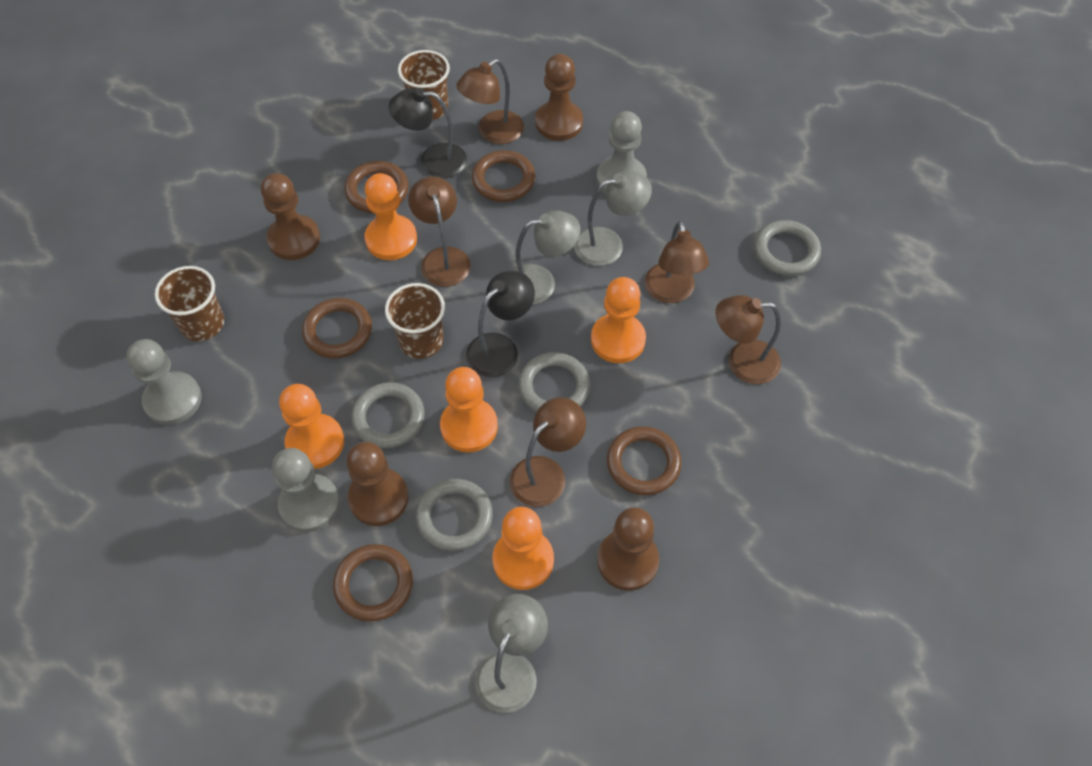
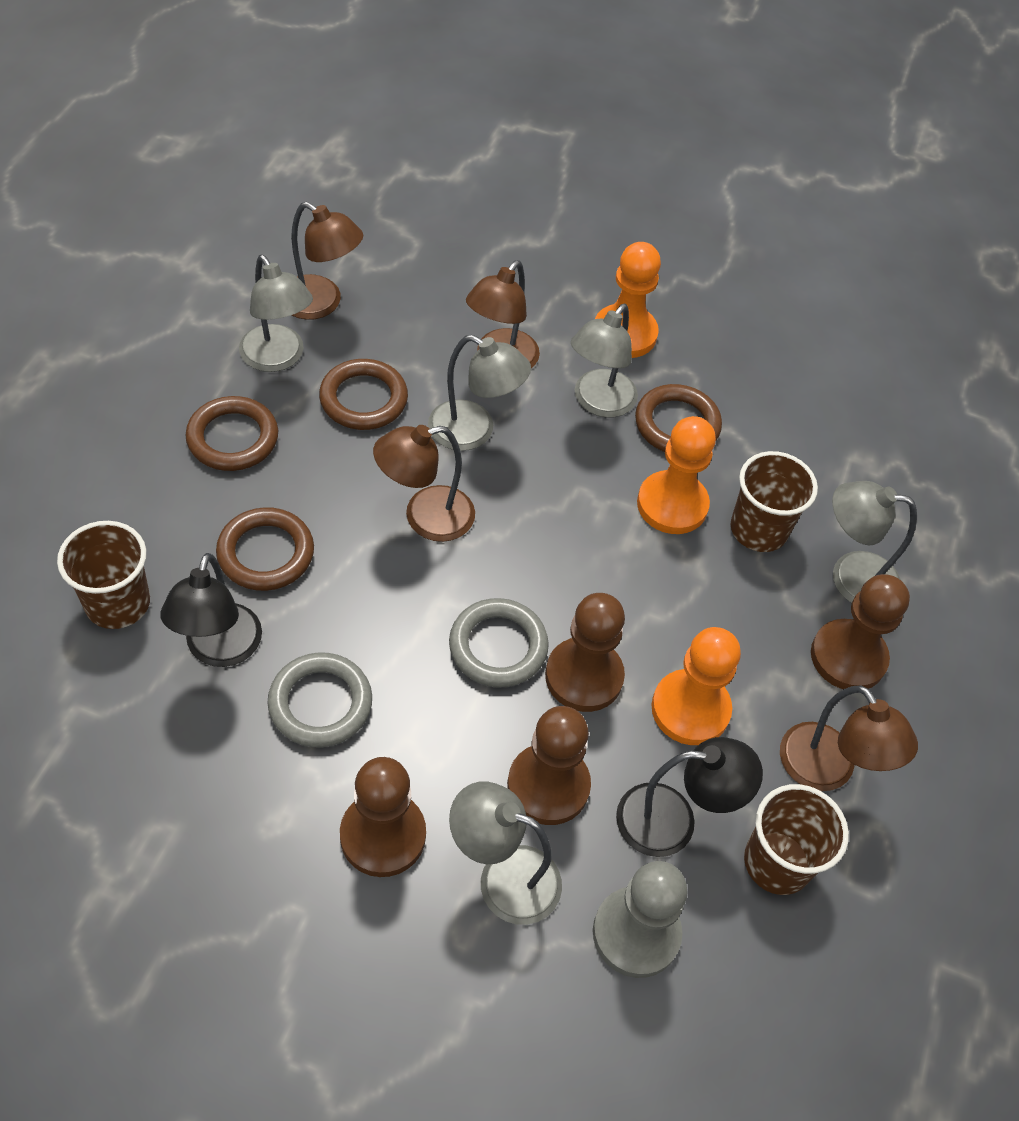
brown lamp: 5 -> 4
brown ring: 5 -> 4
grey lamp: 3 -> 5
grey pawn: 3 -> 1
grey ring: 4 -> 2
orange pawn: 5 -> 3

